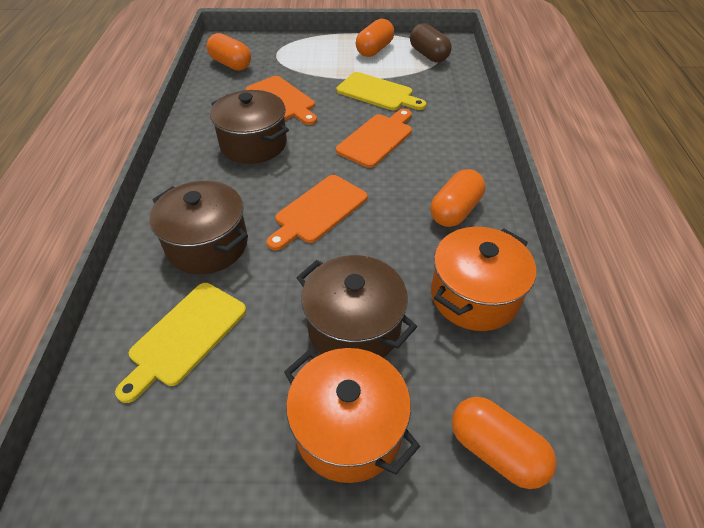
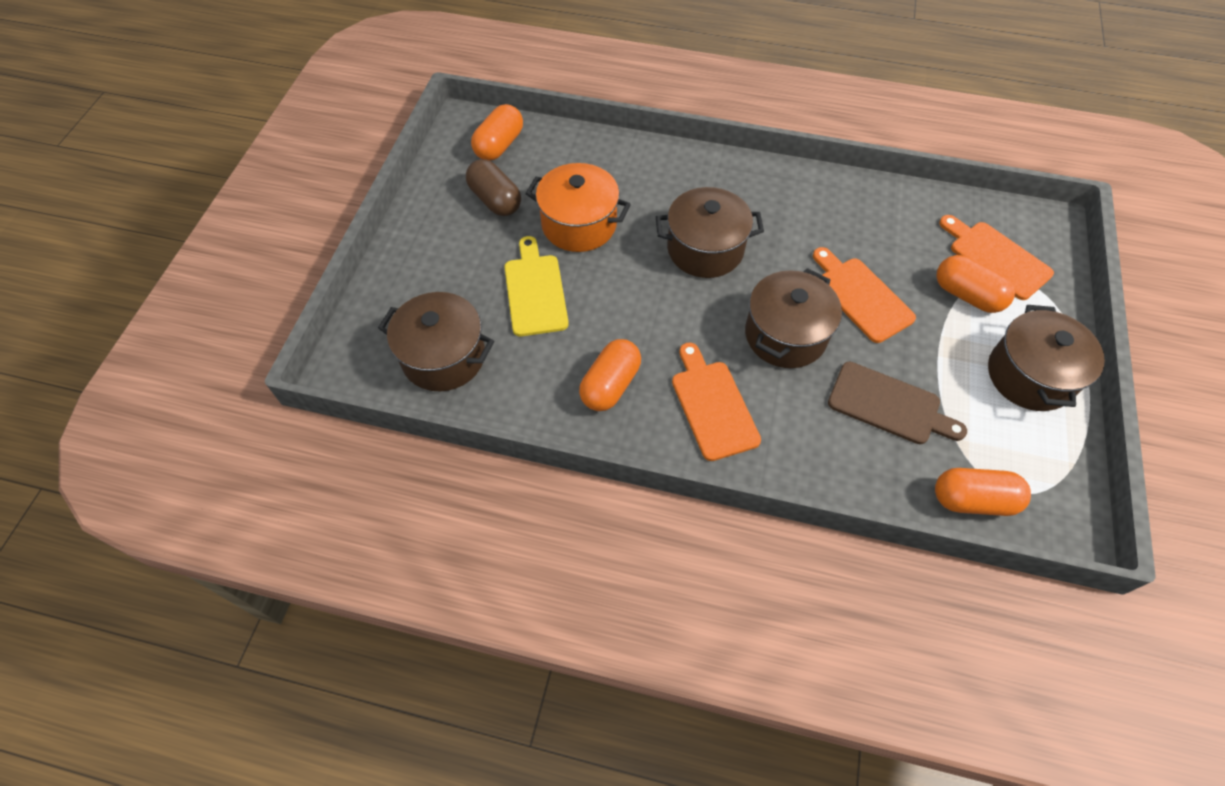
brown cutting board: 0 -> 1
brown pot: 3 -> 4
orange pot: 2 -> 1
yellow cutting board: 2 -> 1

